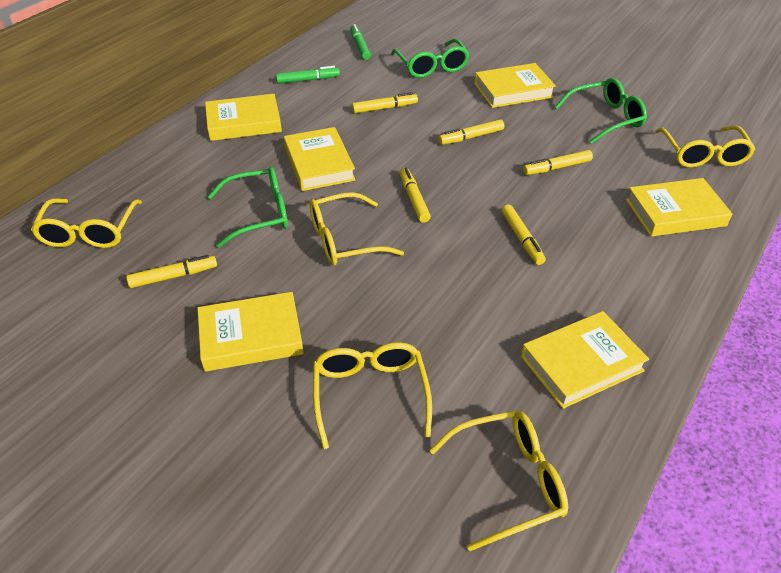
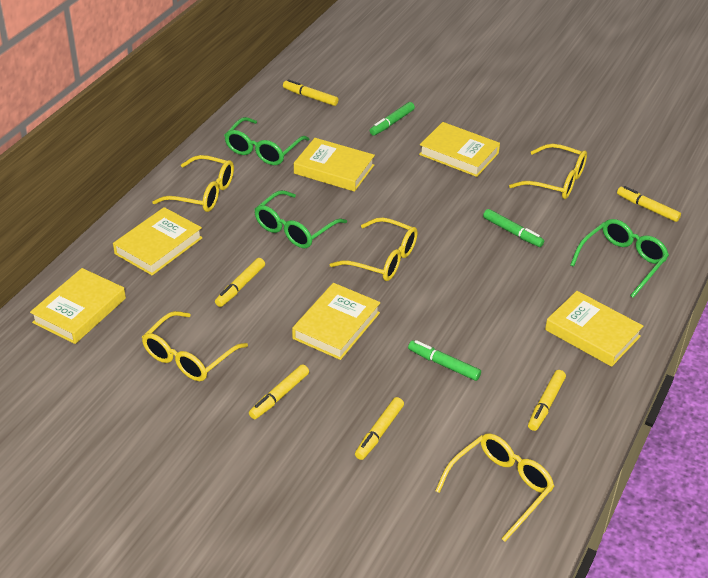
green marker: 2 -> 3

